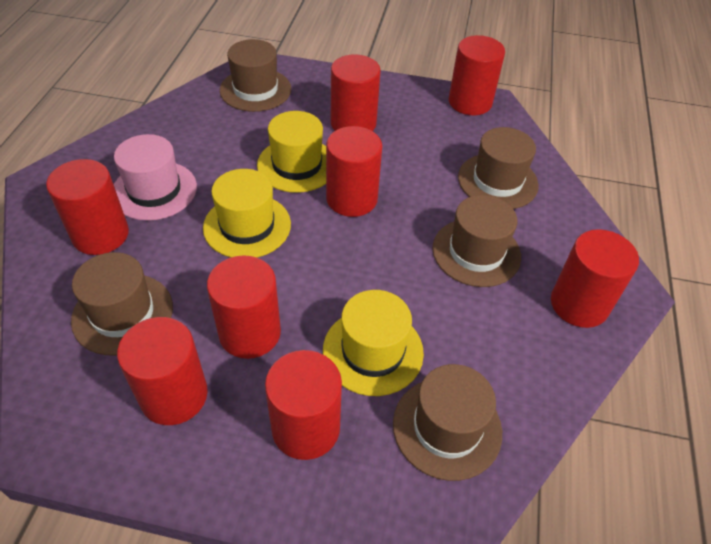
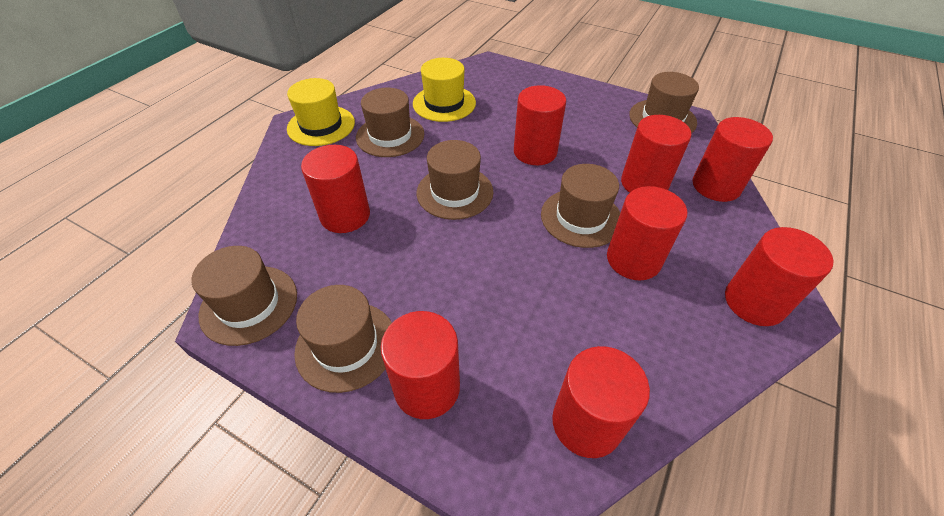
brown hat: 5 -> 6
pink hat: 1 -> 0
yellow hat: 3 -> 2

